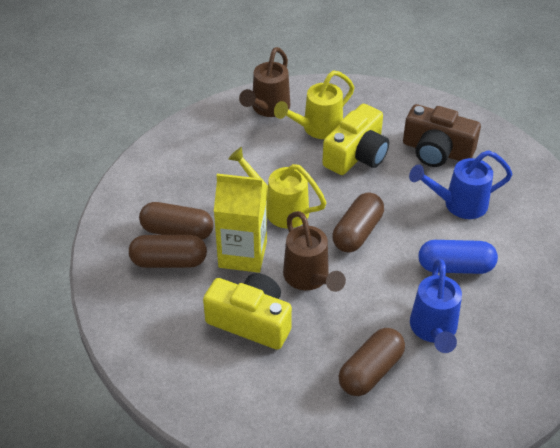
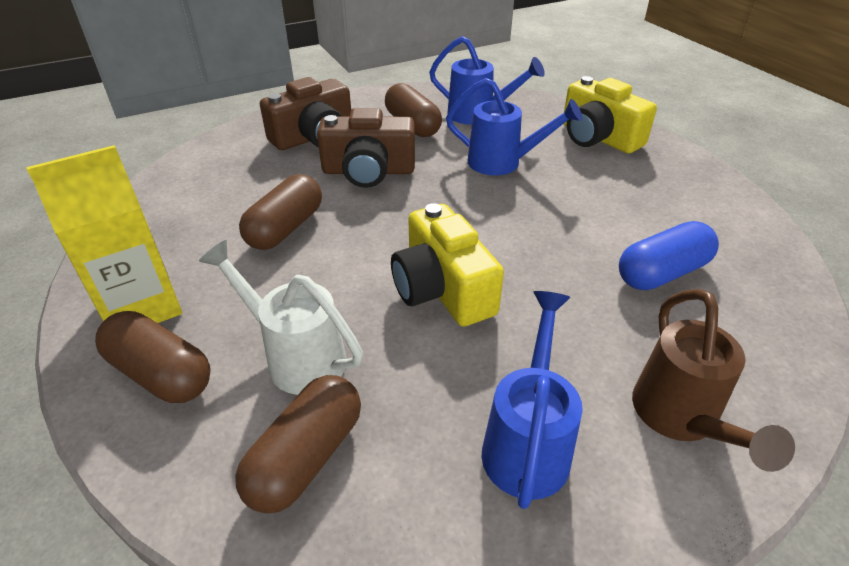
blue watering can: 2 -> 3
brown camera: 1 -> 2
brown watering can: 2 -> 1
white watering can: 0 -> 1
yellow watering can: 2 -> 0

